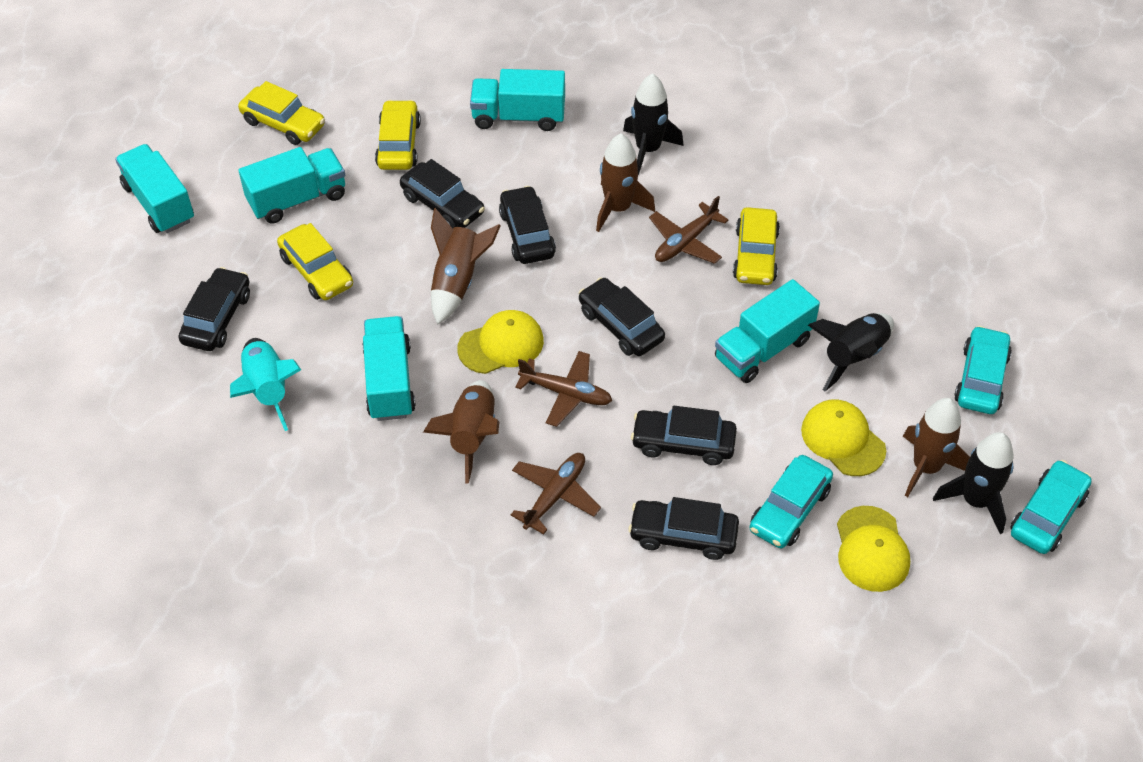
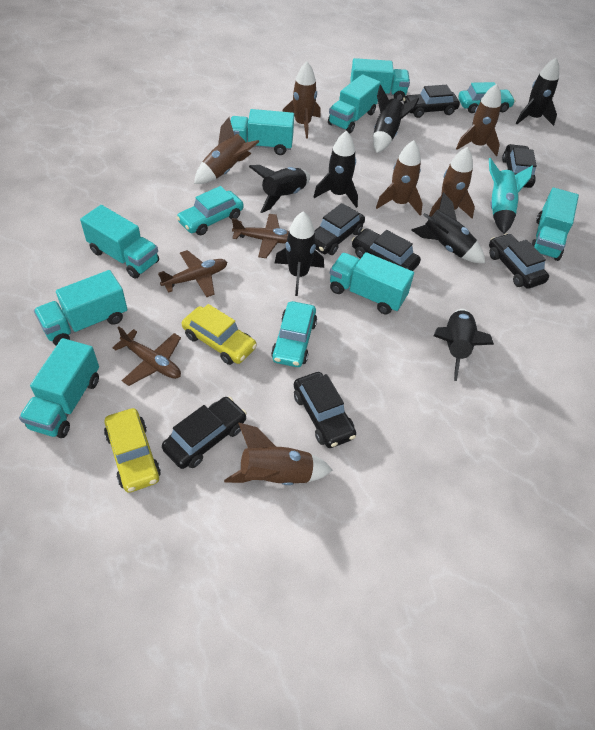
black car: 6 -> 7
black rocket: 3 -> 7
brown rocket: 4 -> 6
turquoise truck: 5 -> 8
yellow cap: 3 -> 0
yellow car: 4 -> 2

